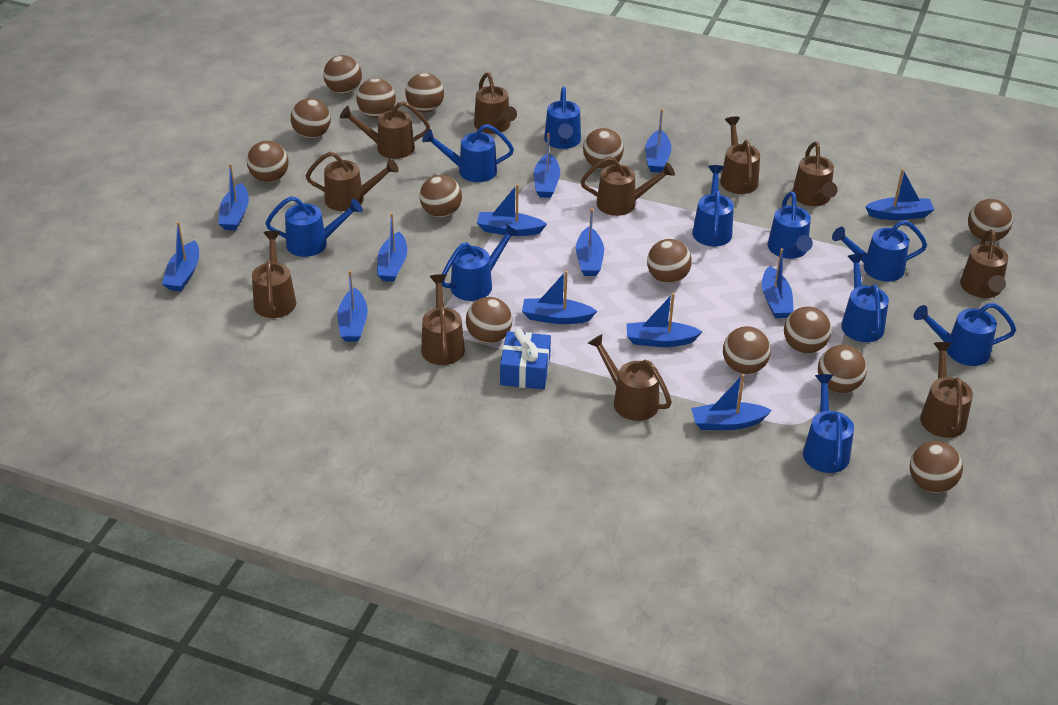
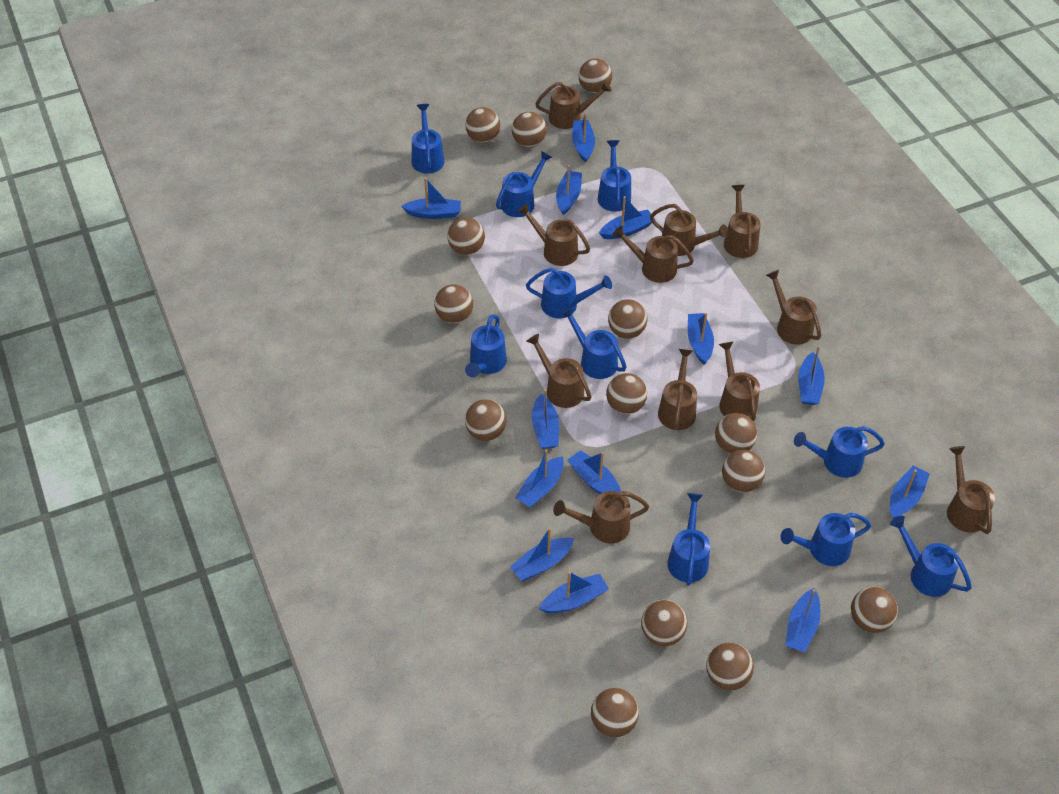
blue gift: 1 -> 0

